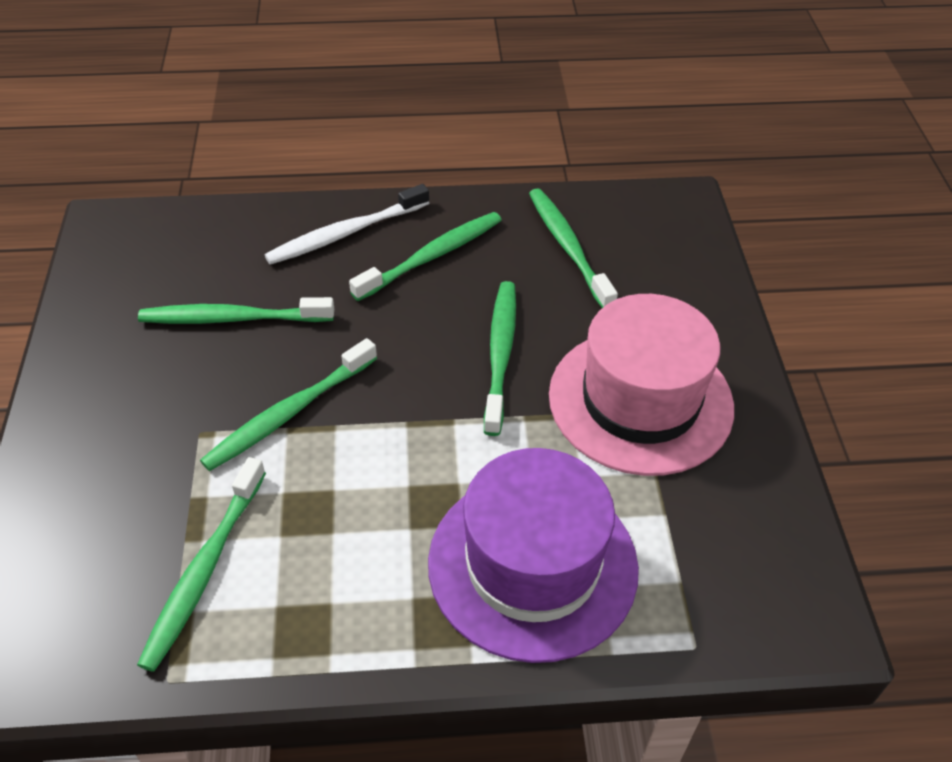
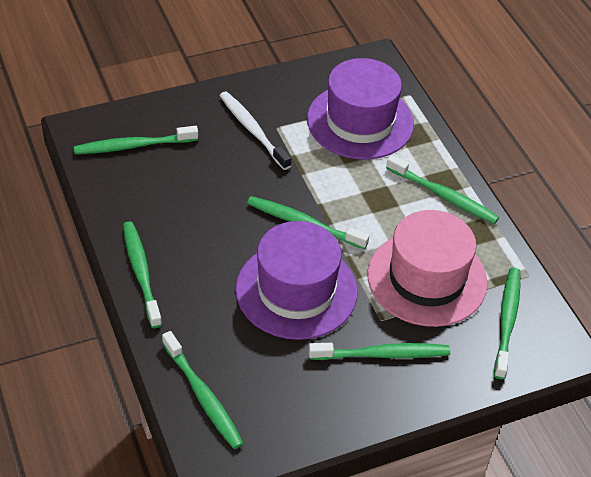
green toothbrush: 6 -> 7
purple hat: 1 -> 2

